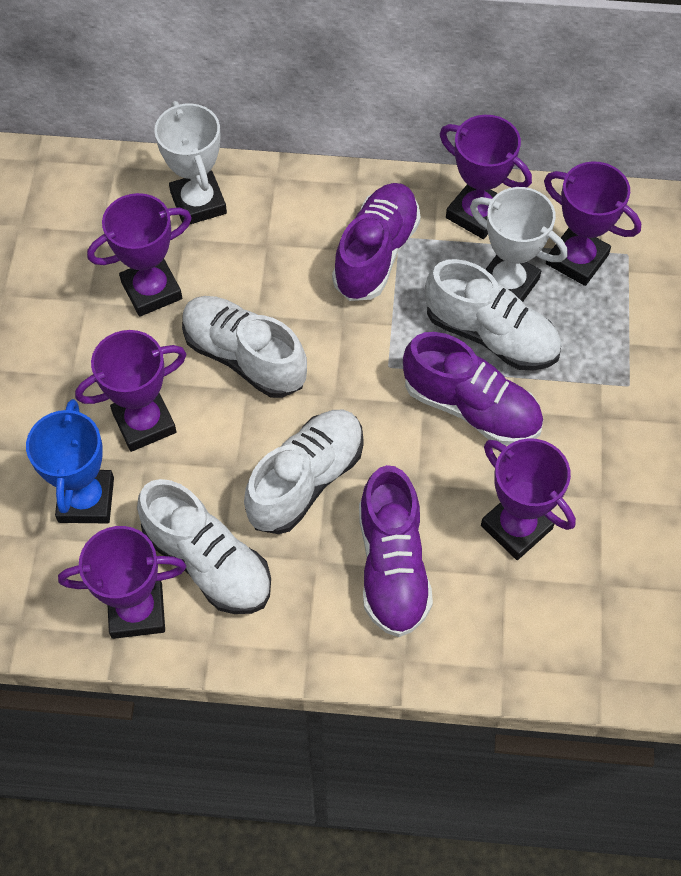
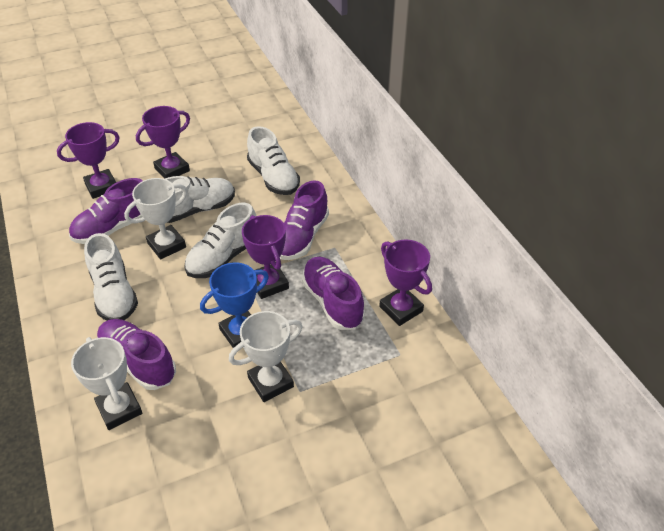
purple shoe: 3 -> 4
purple trophy: 6 -> 4
white trophy: 2 -> 3

